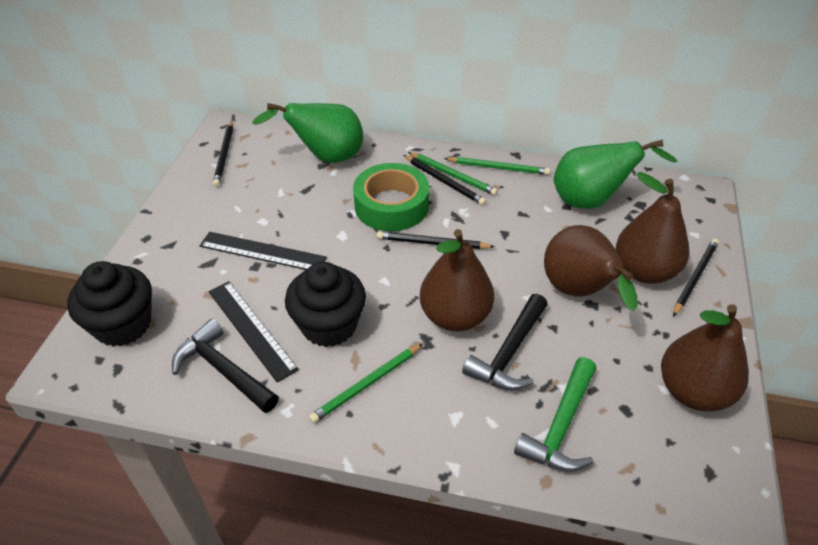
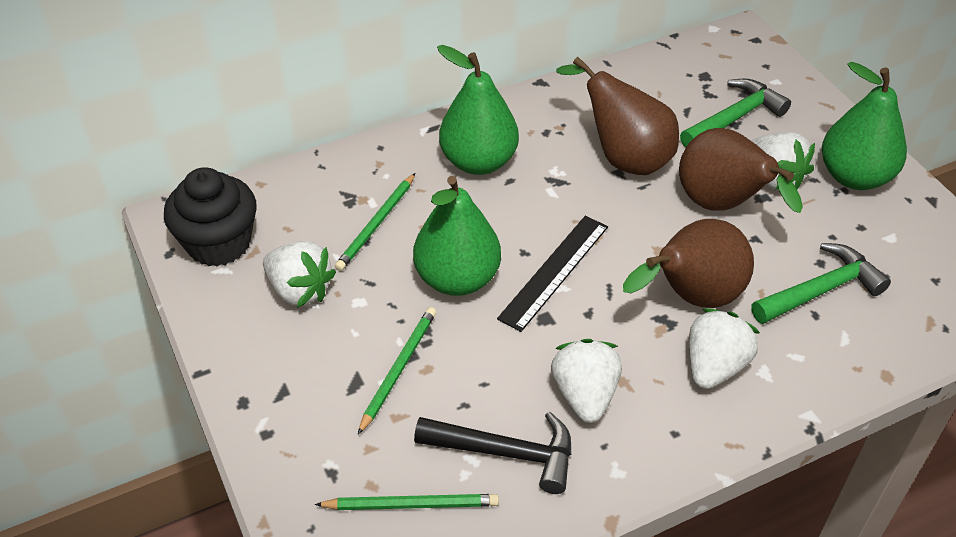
black cupcake: 2 -> 1
black hammer: 2 -> 1
black pencil: 4 -> 0
black ruler: 2 -> 1
brown pear: 4 -> 3
green hammer: 1 -> 2
green pear: 2 -> 3
green tape: 1 -> 0
white strawberry: 0 -> 4

